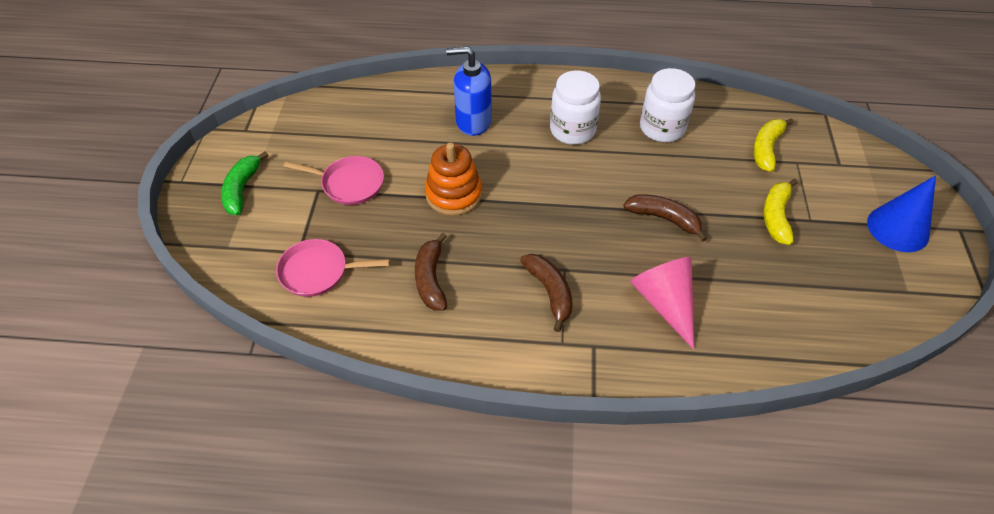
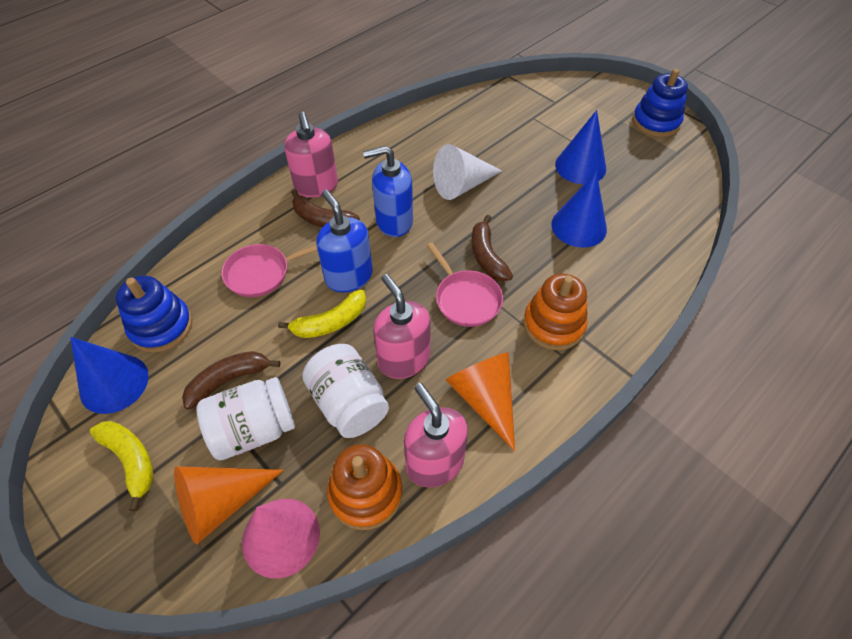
blue cone: 1 -> 3
blue soap dispenser: 1 -> 2
blue stacking toy: 0 -> 2
green banana: 1 -> 0
orange cone: 0 -> 2
orange stacking toy: 1 -> 2
pink soap dispenser: 0 -> 3
white cone: 0 -> 1

